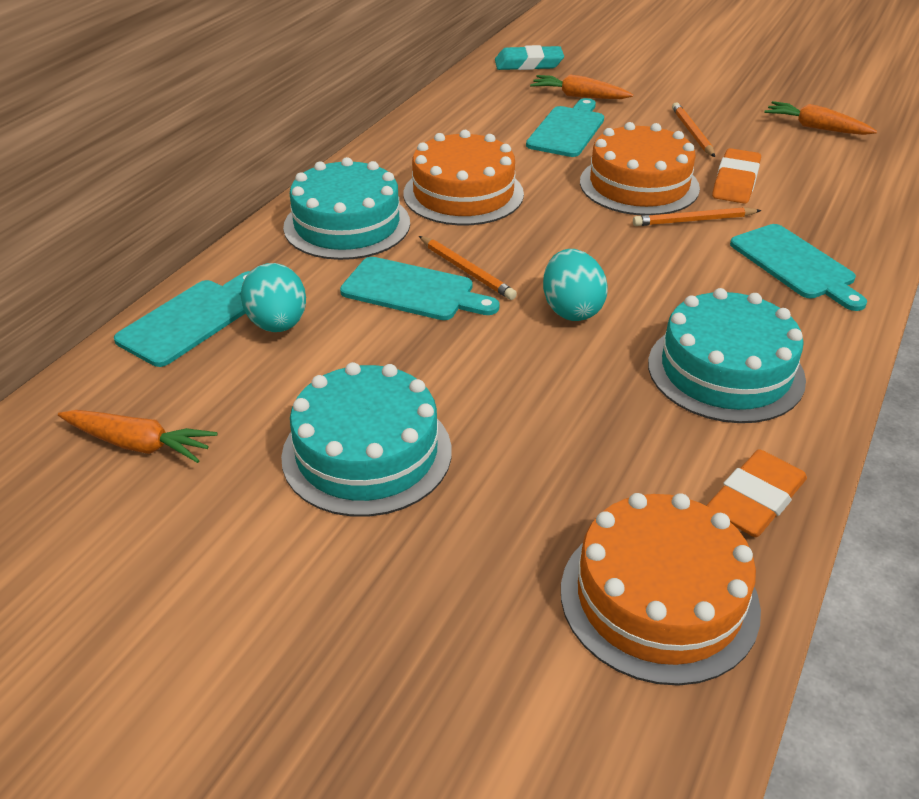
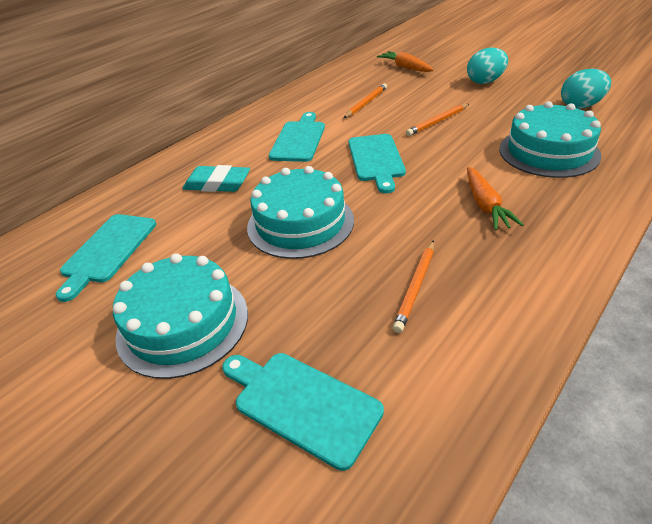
orange cake: 3 -> 0
orange carrot: 3 -> 2
orange eraser: 2 -> 0

